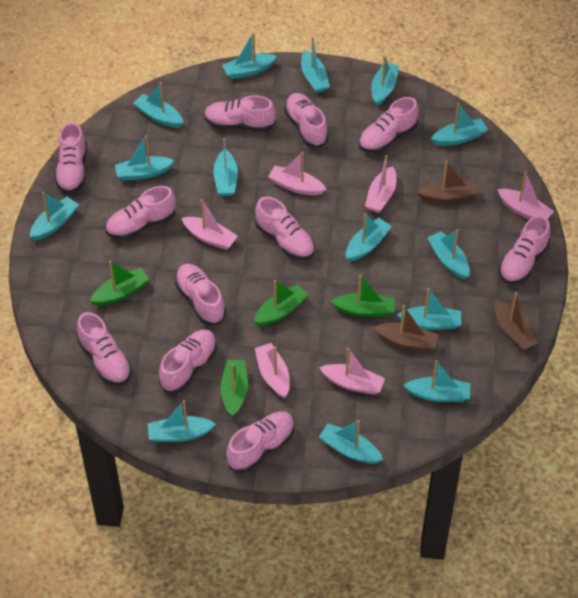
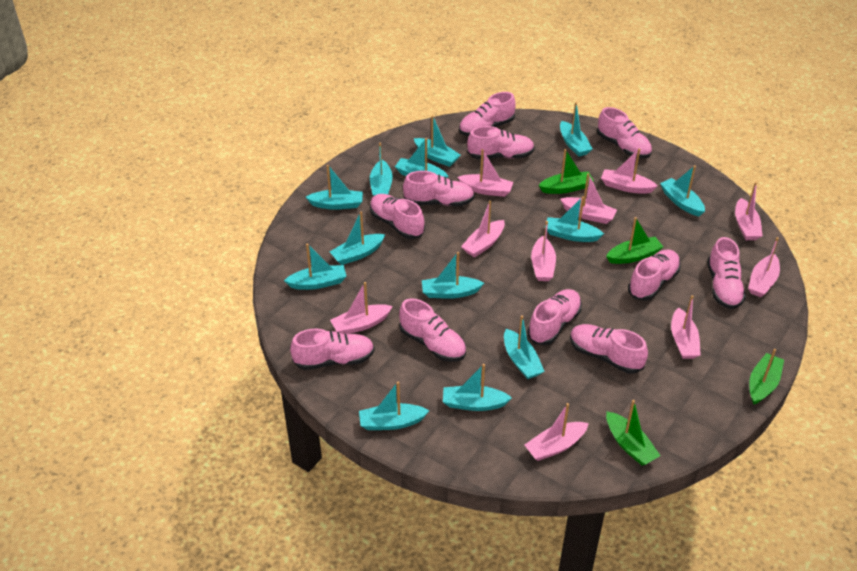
brown boat: 3 -> 0
pink boat: 6 -> 10
turquoise boat: 14 -> 13

